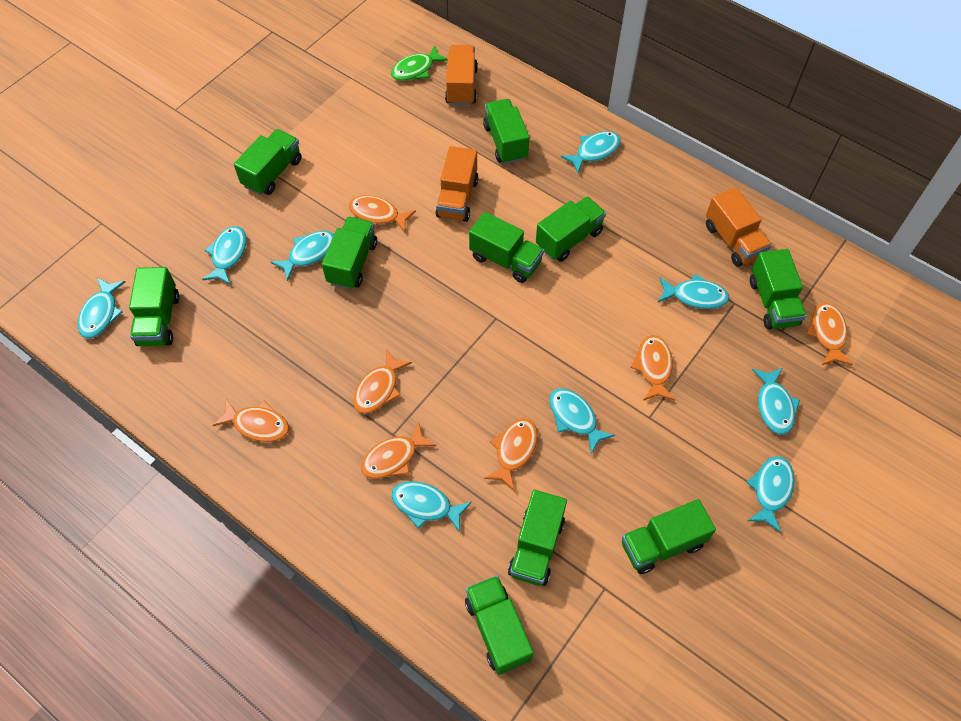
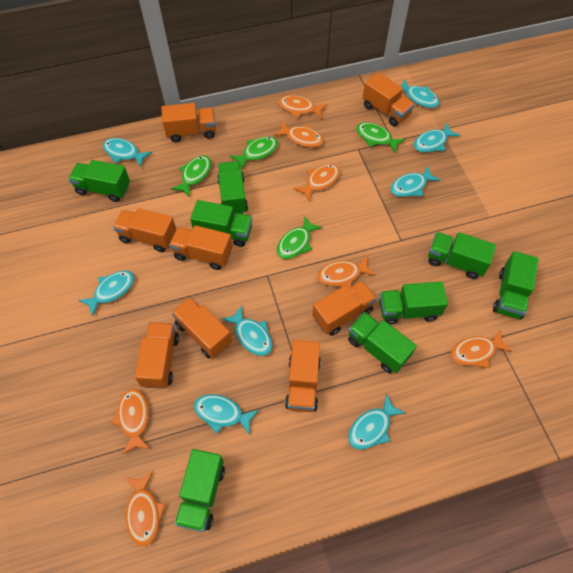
green fish: 1 -> 4
green truck: 10 -> 8
orange truck: 3 -> 8
turquoise fish: 9 -> 8

